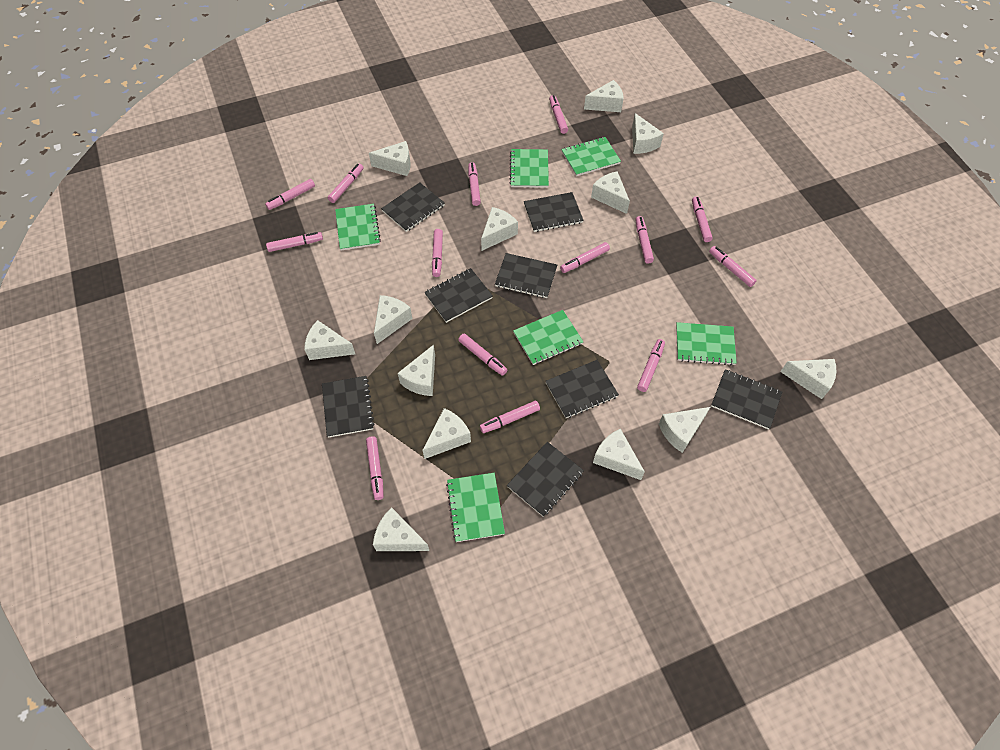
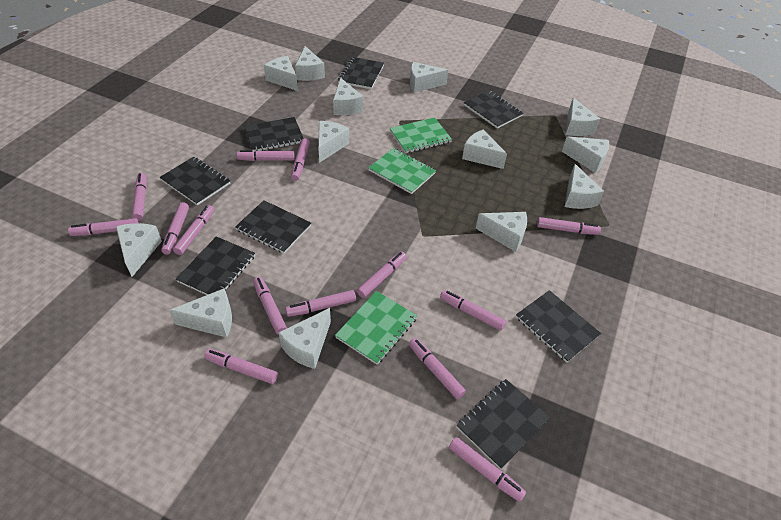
green notebook: 6 -> 3

